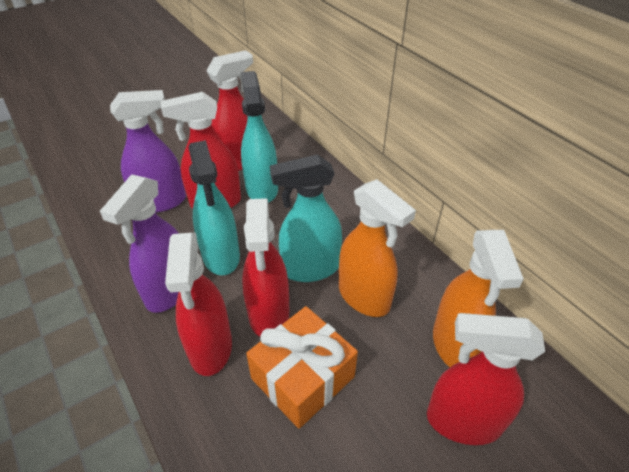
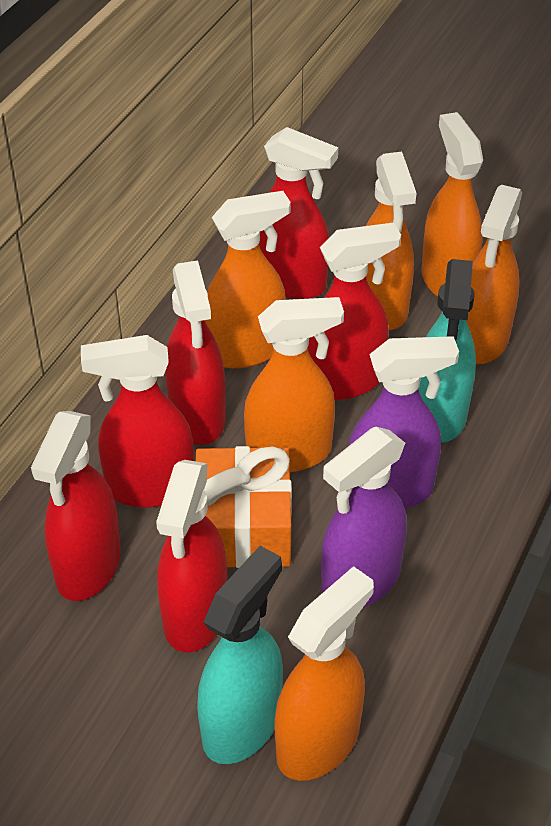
orange spray bottle: 2 -> 6
red spray bottle: 5 -> 6
turquoise spray bottle: 3 -> 2

